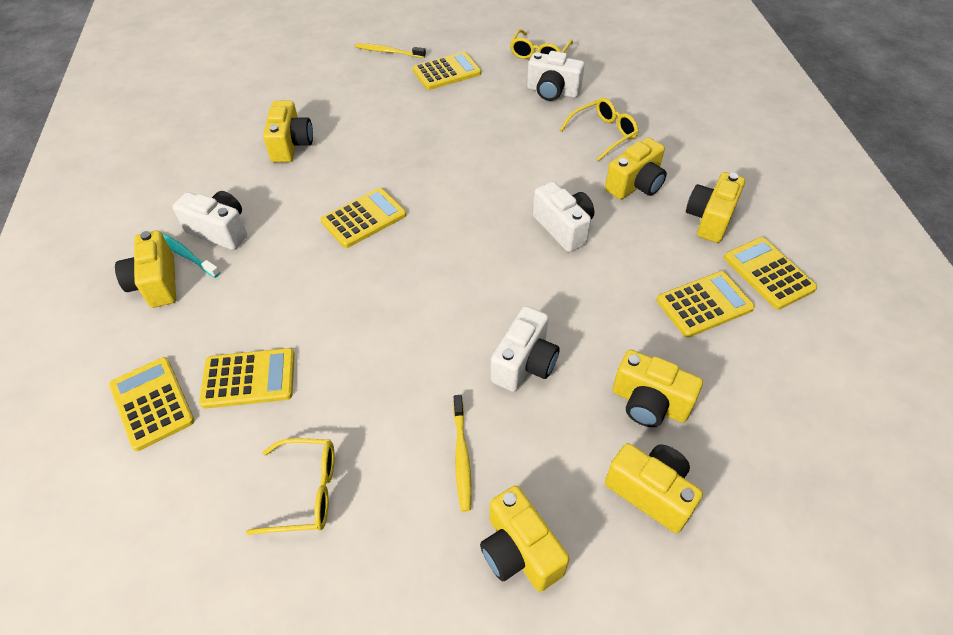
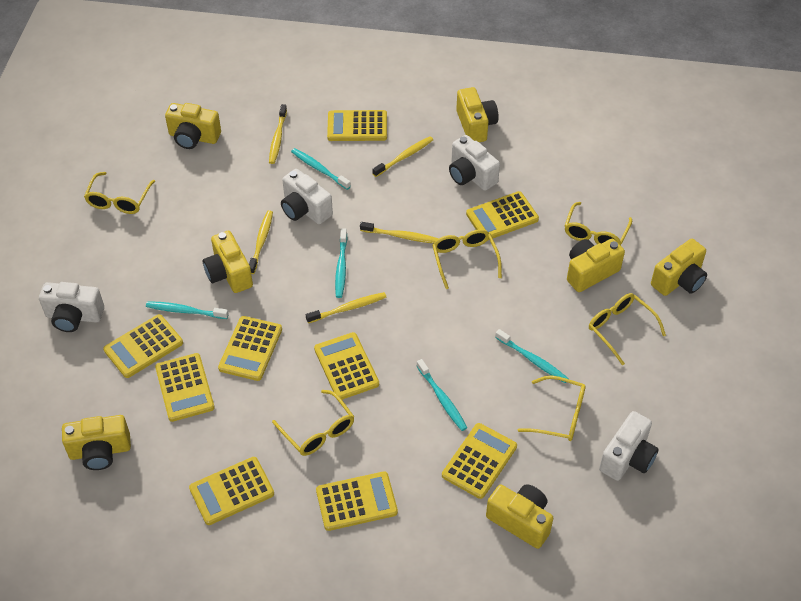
turquoise toothbrush: 1 -> 5
yellow calculator: 6 -> 9
yellow glasses: 3 -> 6
yellow toothbrush: 2 -> 5

